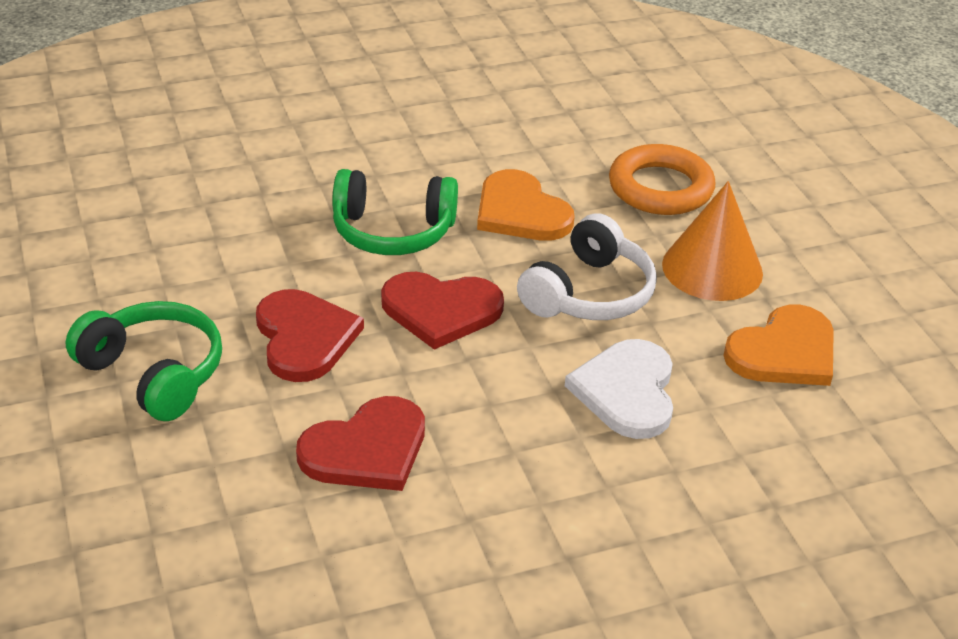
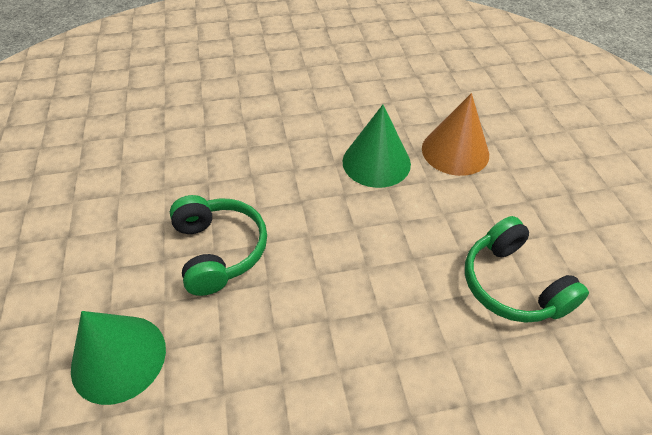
green cone: 0 -> 2
orange heart: 2 -> 0
orange ring: 1 -> 0
red heart: 3 -> 0
white headphones: 1 -> 0
white heart: 1 -> 0

